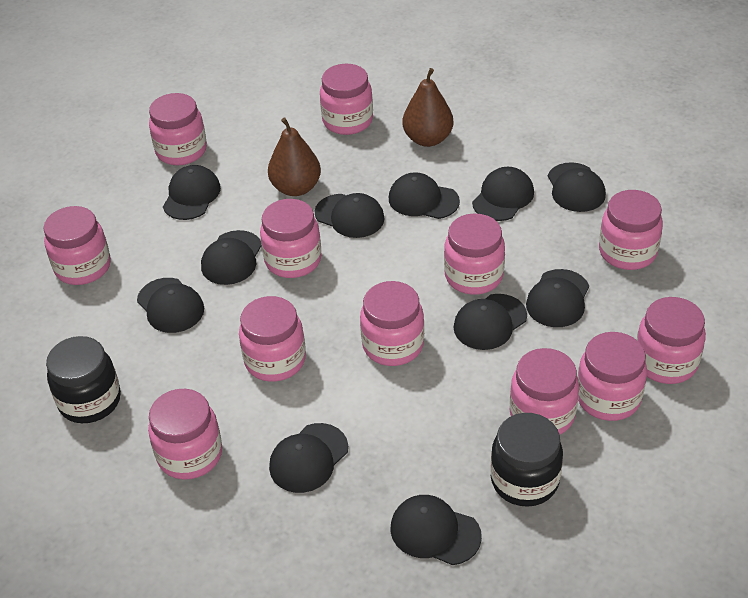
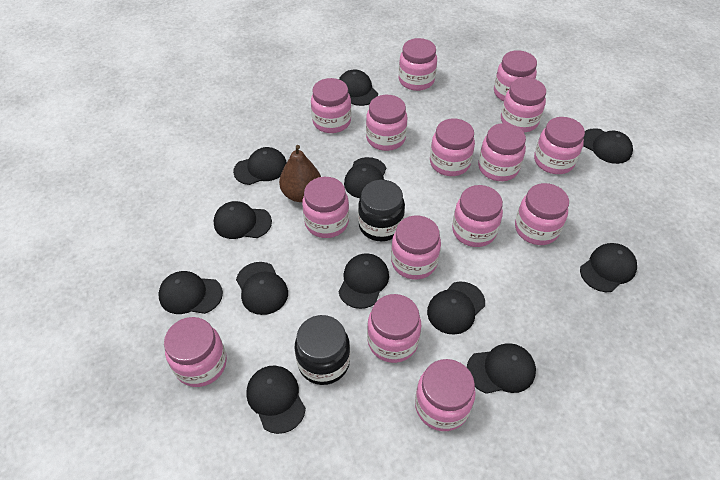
black cap: 11 -> 12
brown pear: 2 -> 1
pink jar: 12 -> 15

